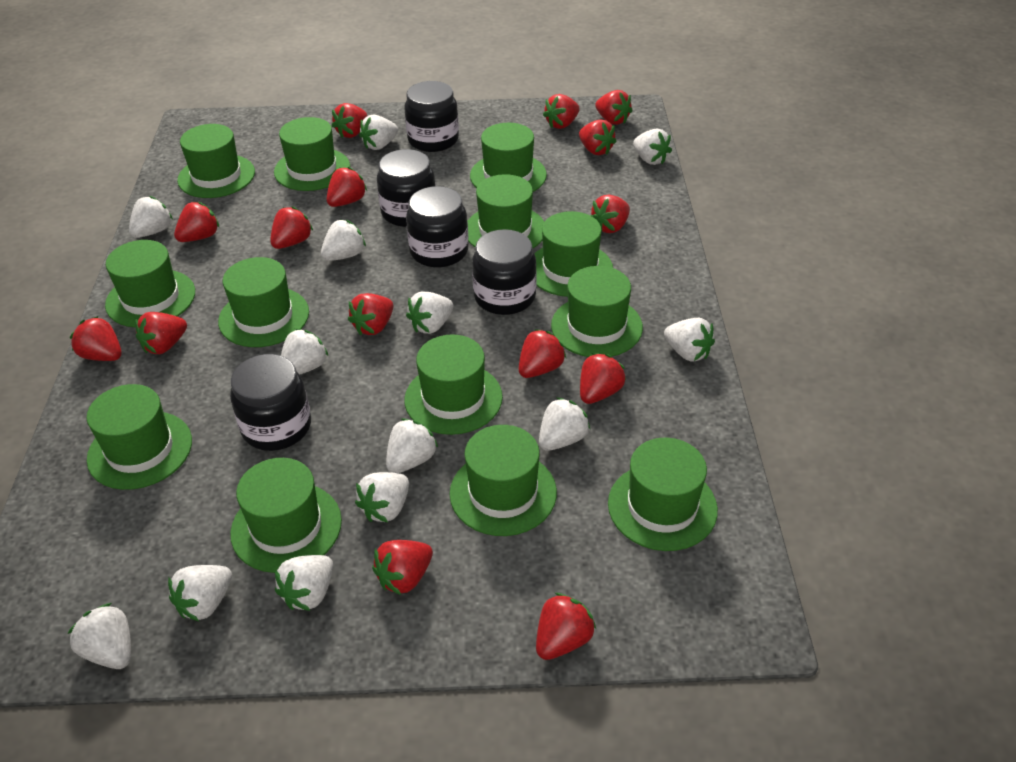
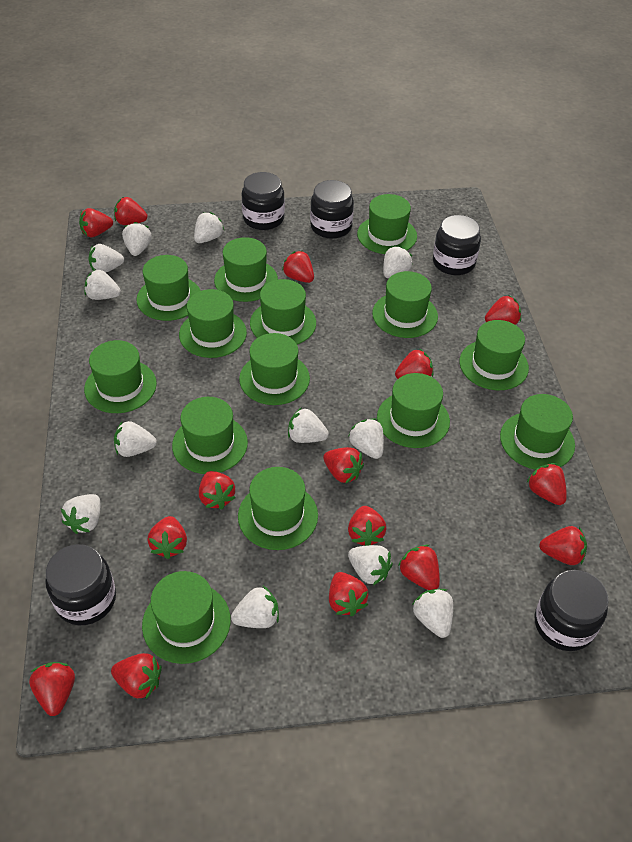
green hat: 13 -> 14
white strawberry: 13 -> 12

